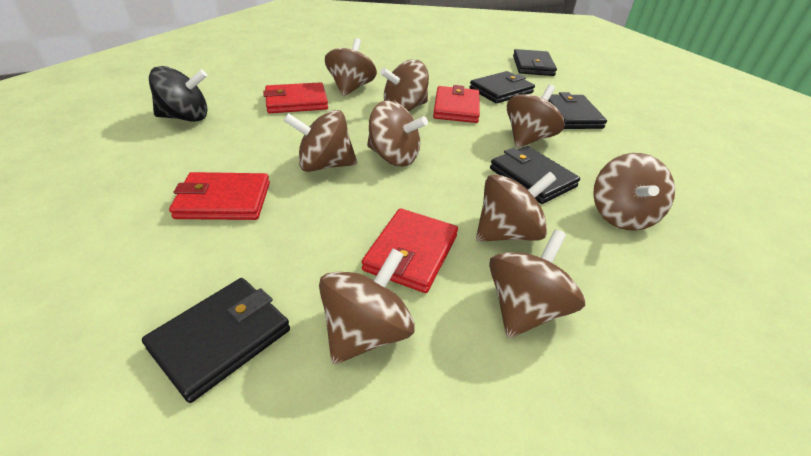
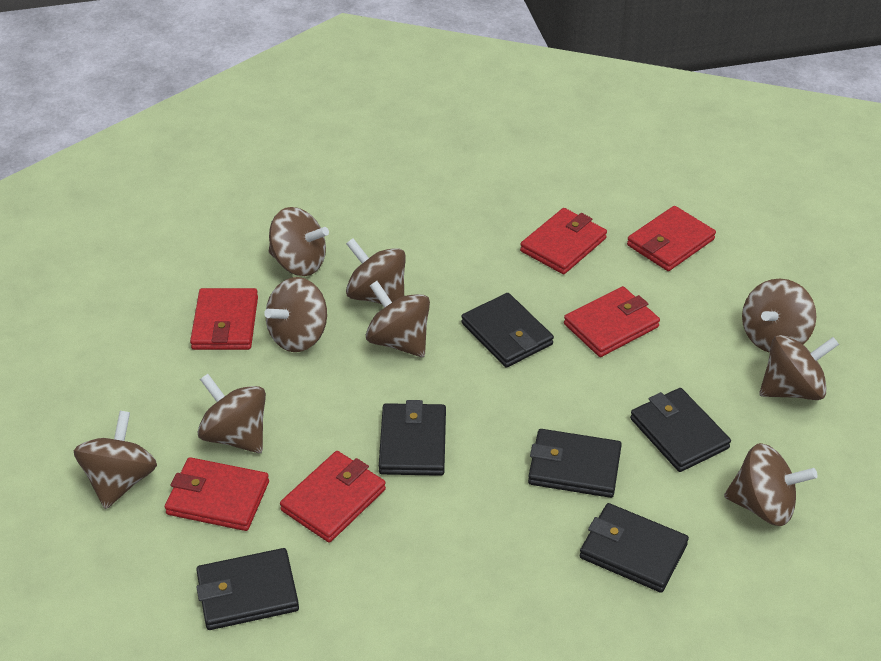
black spinning top: 1 -> 0
black wallet: 5 -> 6
red wallet: 4 -> 6

